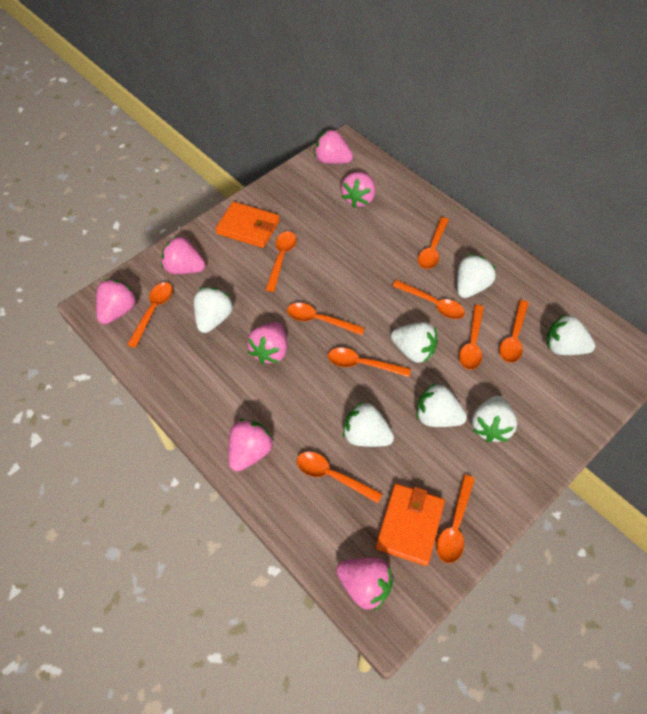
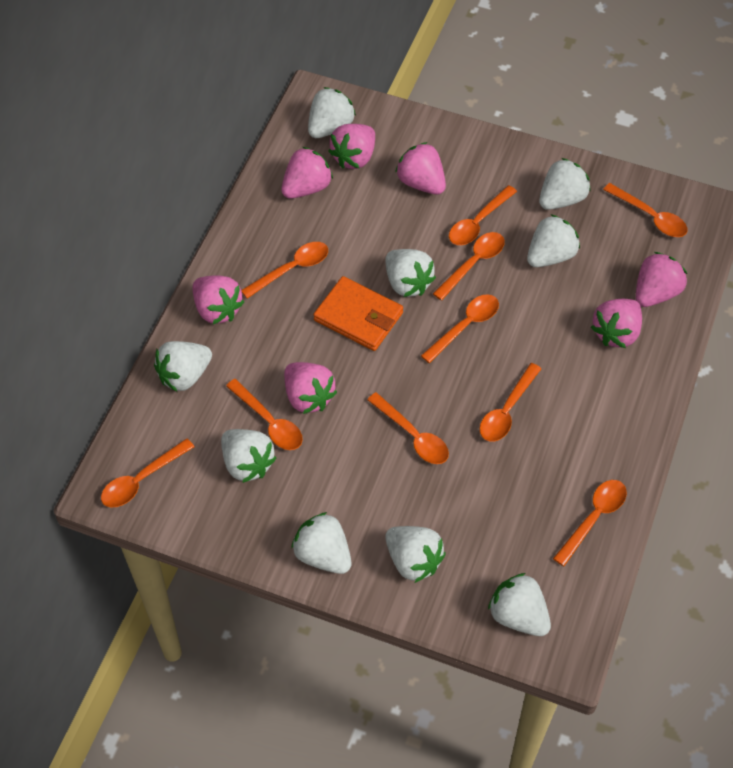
orange wallet: 2 -> 1
white strawberry: 7 -> 9

